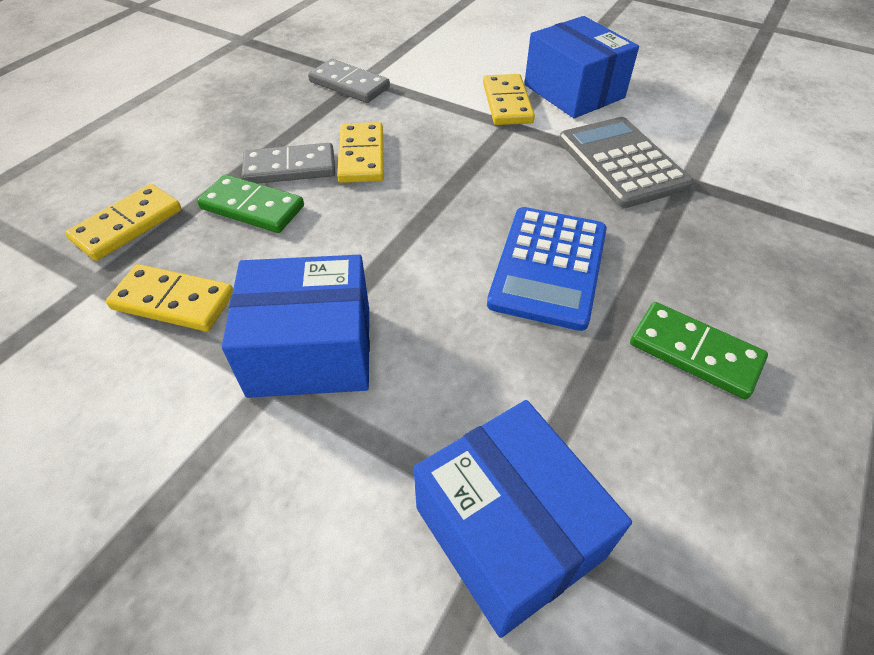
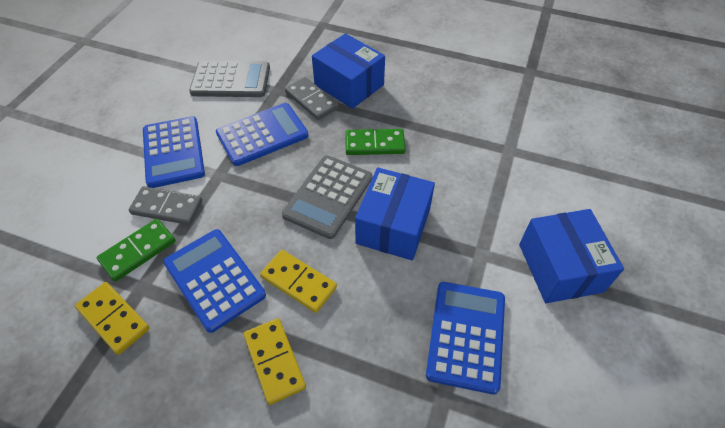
blue calculator: 1 -> 4
grey calculator: 1 -> 2
yellow domino: 4 -> 3

